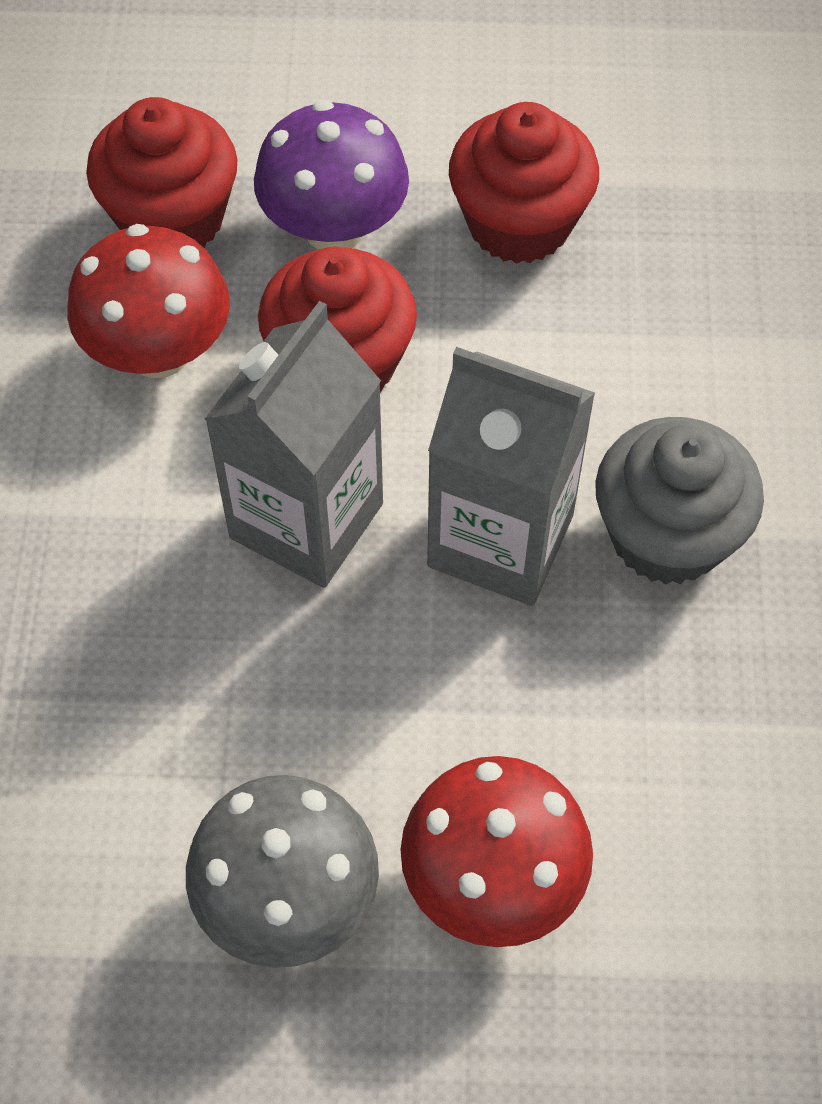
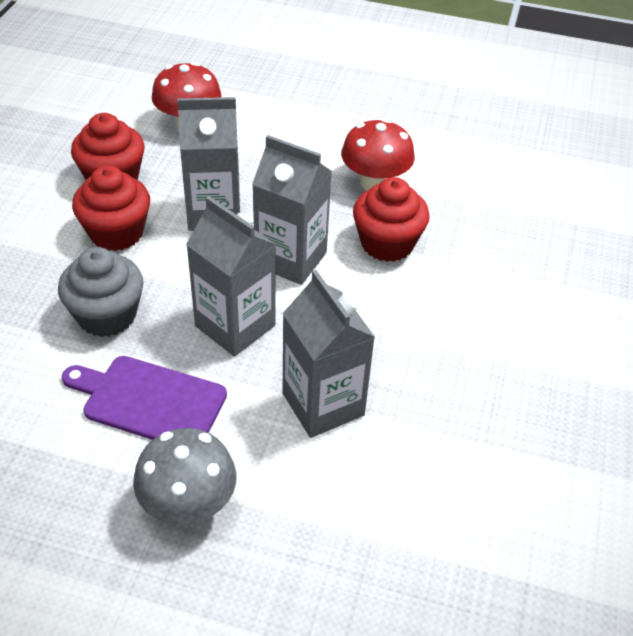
grey carton: 2 -> 4
purple cutting board: 0 -> 1
purple mushroom: 1 -> 0

